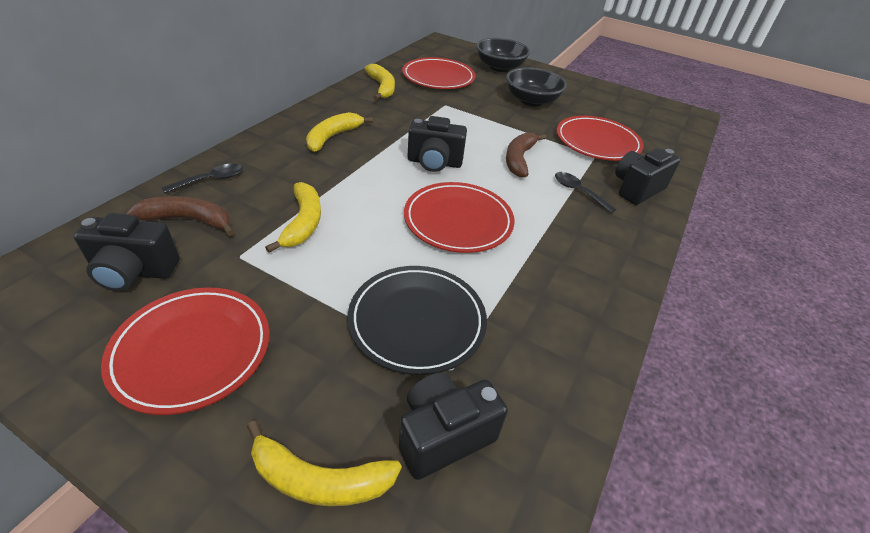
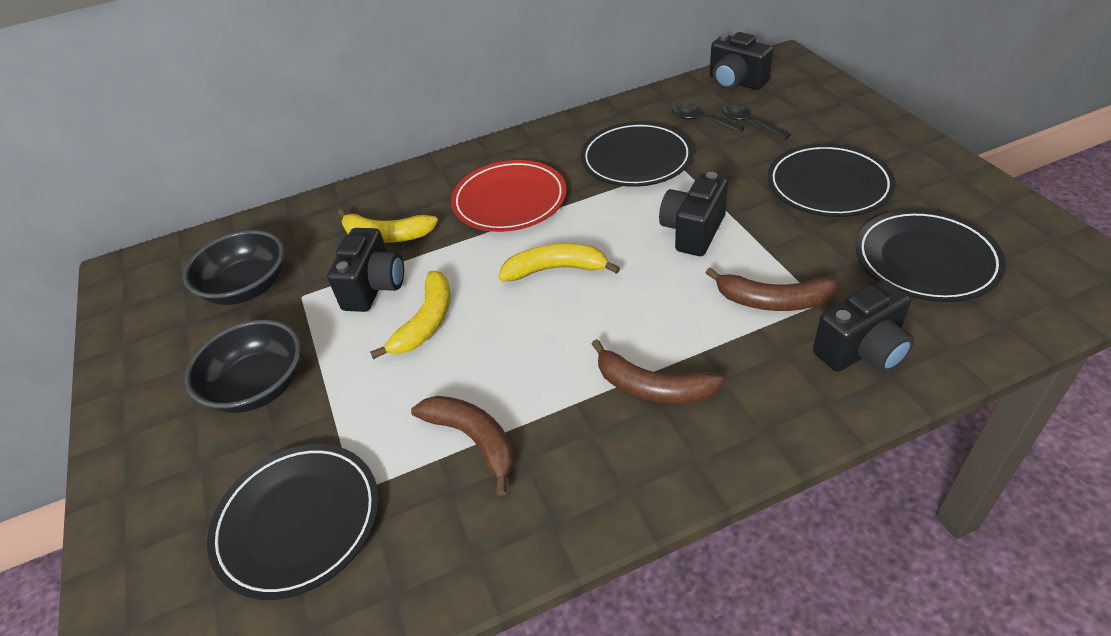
black plate: 1 -> 4
brown banana: 2 -> 3
red plate: 4 -> 1
yellow banana: 4 -> 3

